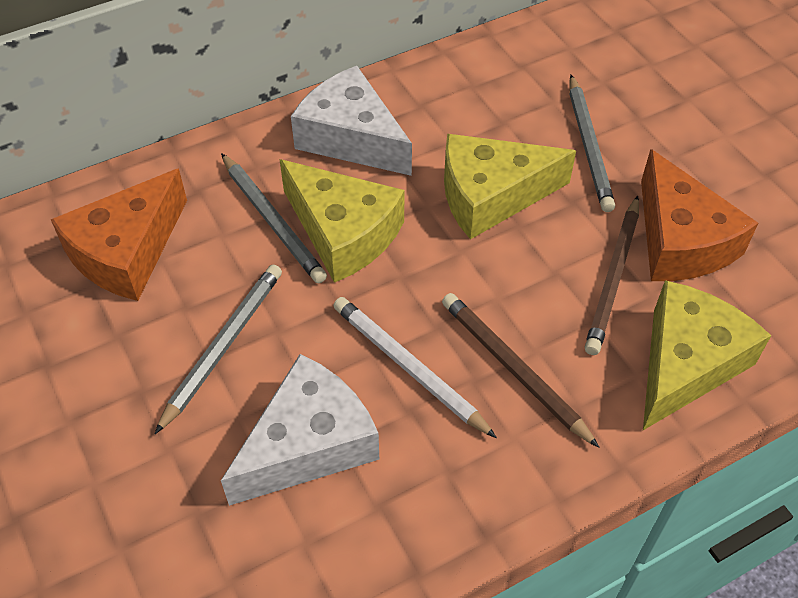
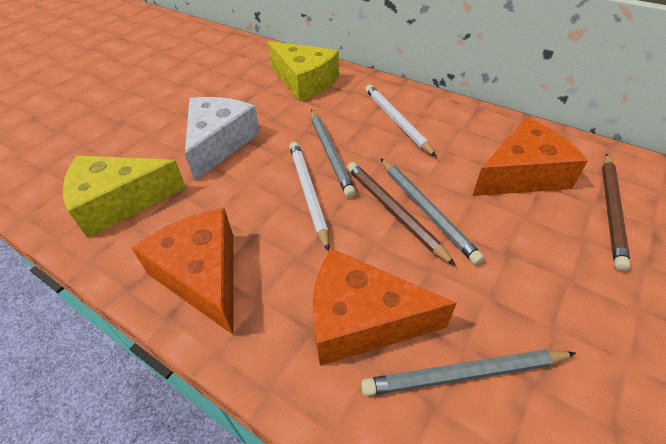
orange cheese: 2 -> 3
white cheese: 2 -> 1
white pencil: 1 -> 2
yellow cheese: 3 -> 2

